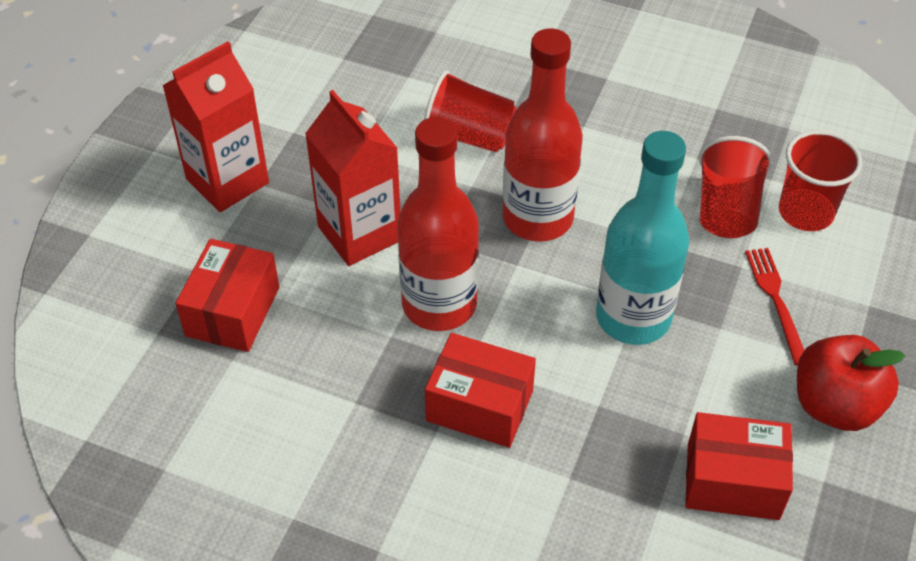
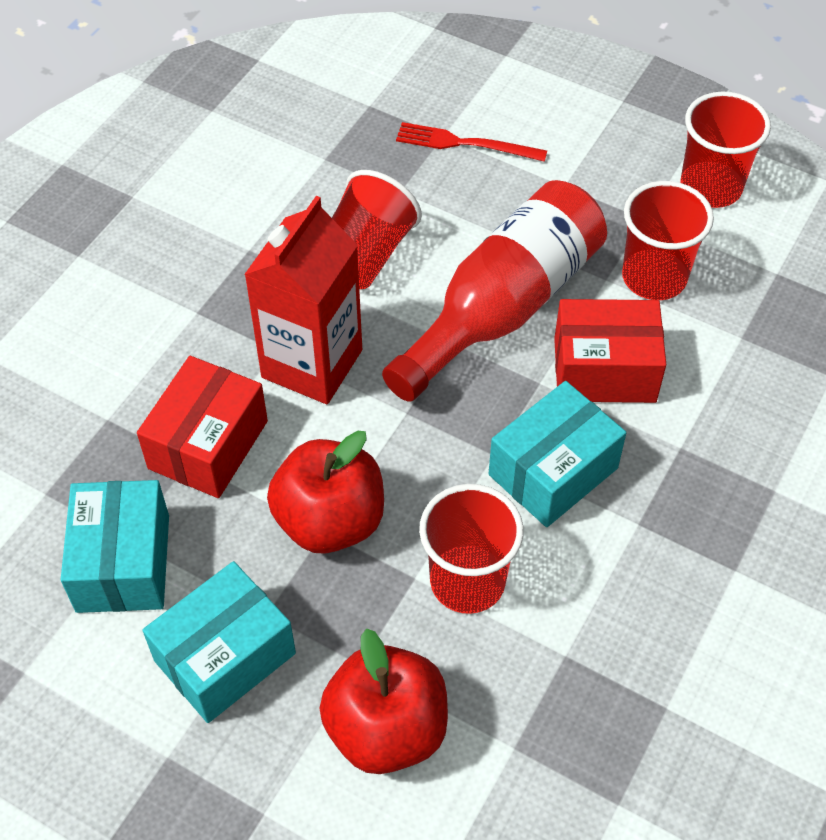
red apple: 1 -> 2
red bottle: 2 -> 1
red box: 3 -> 2
red carton: 2 -> 1
red cup: 3 -> 4
turquoise bottle: 1 -> 0
turquoise box: 0 -> 3

